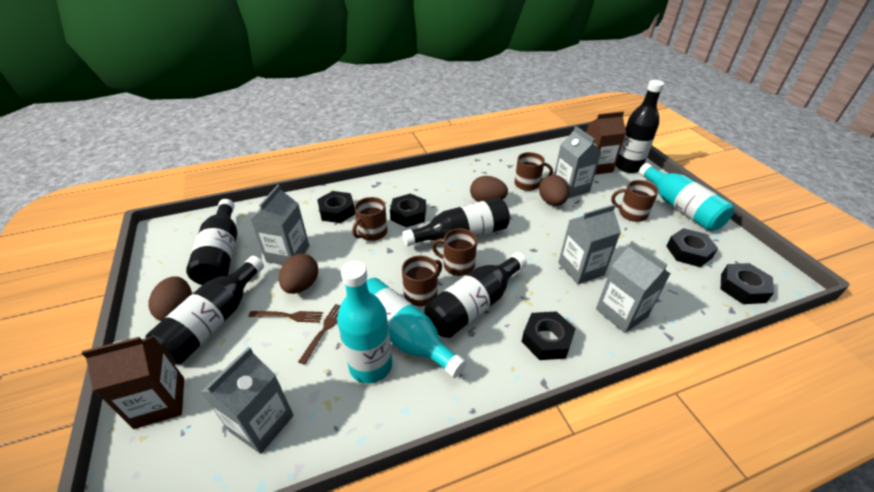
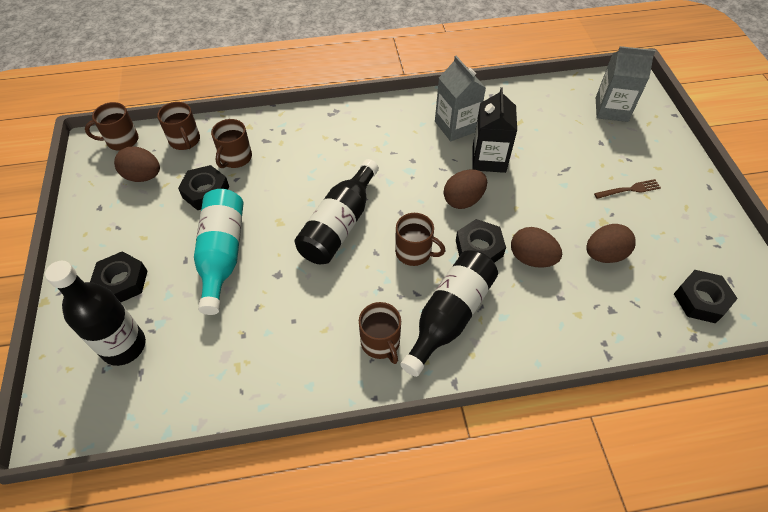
black bottle: 5 -> 3
black carton: 0 -> 1
black nut: 5 -> 4
brown carton: 2 -> 0
brown fork: 2 -> 1
grey carton: 5 -> 2
turquoise bottle: 3 -> 1

